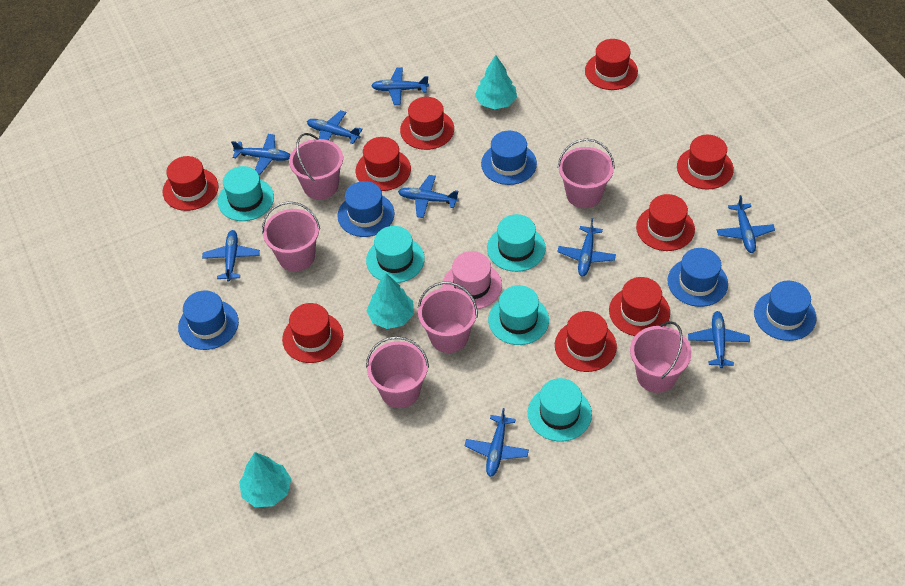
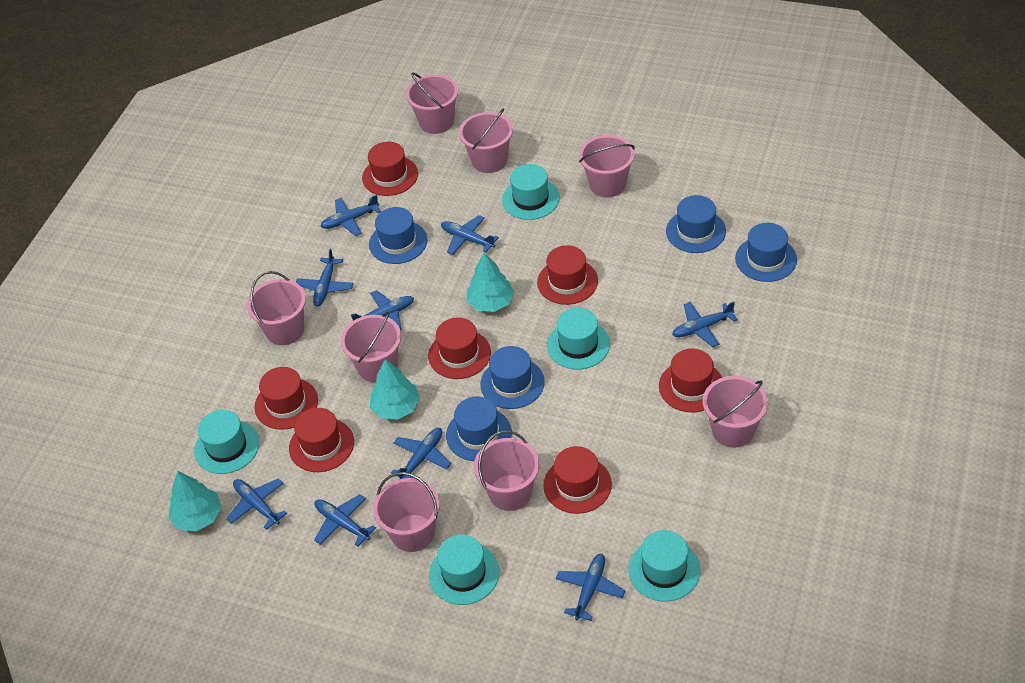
pink bucket: 6 -> 8
pink hat: 1 -> 0
red hat: 9 -> 7

